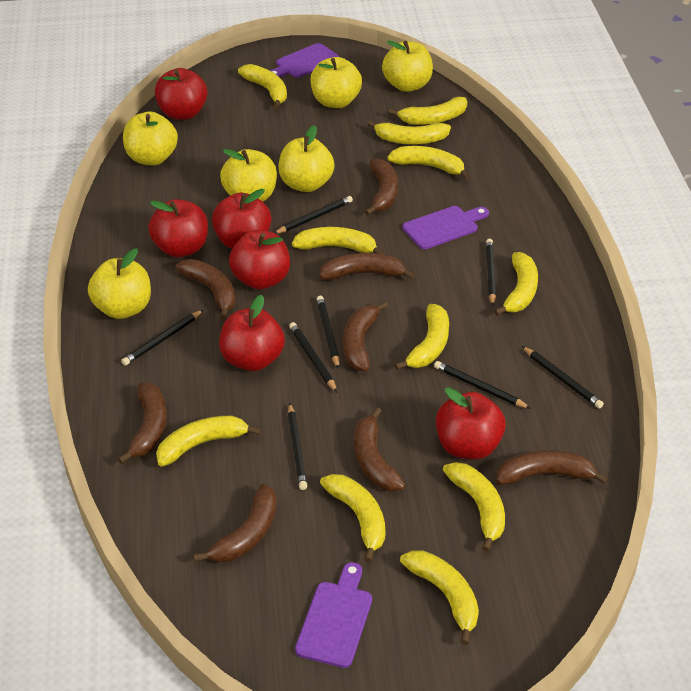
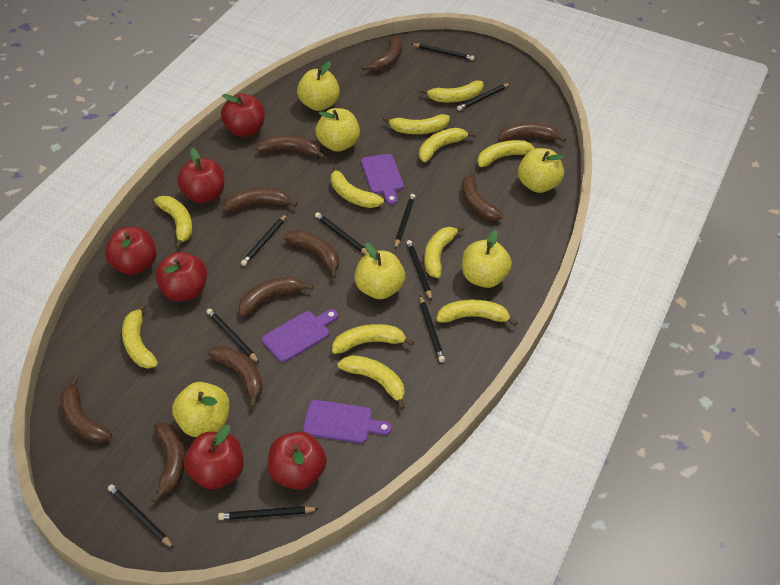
black pencil: 8 -> 10
brown banana: 8 -> 10

